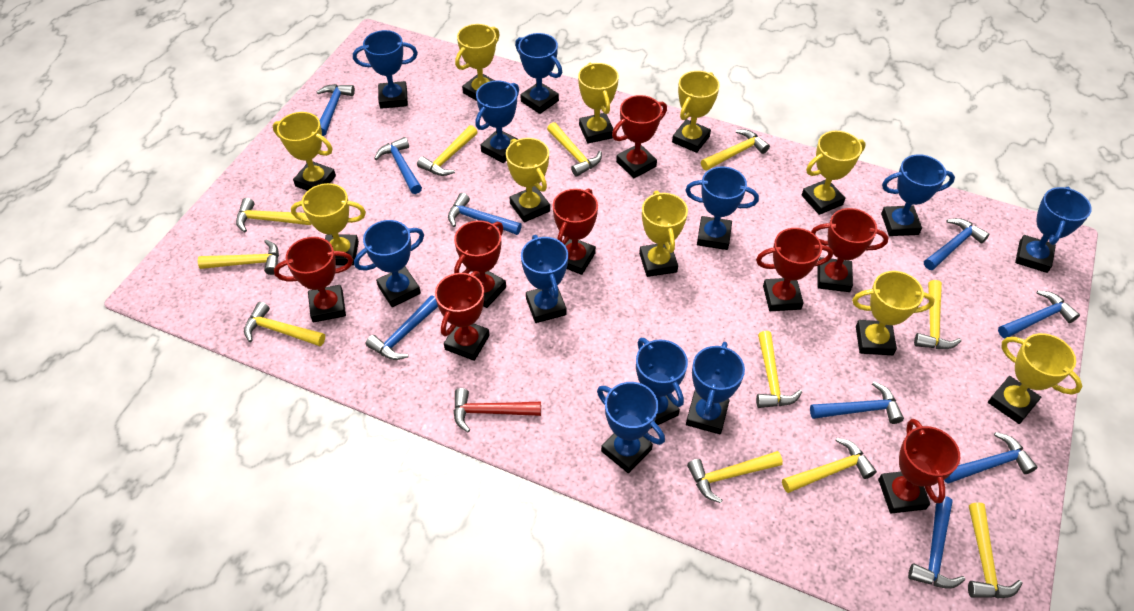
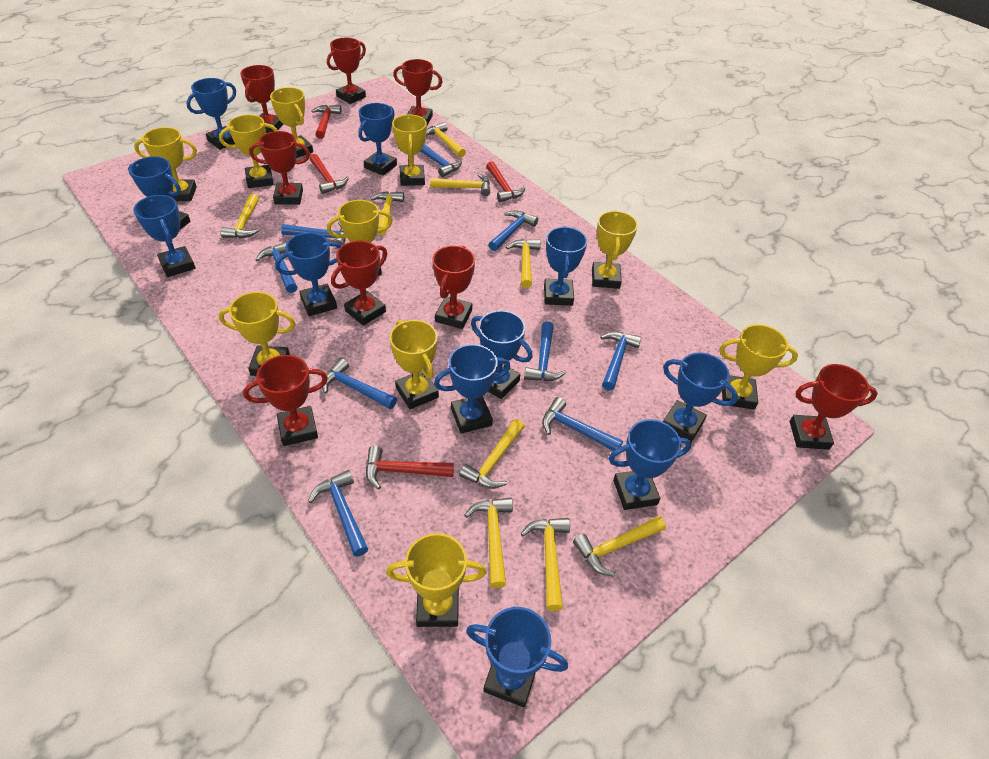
red hammer: 1 -> 4
yellow hammer: 11 -> 9

